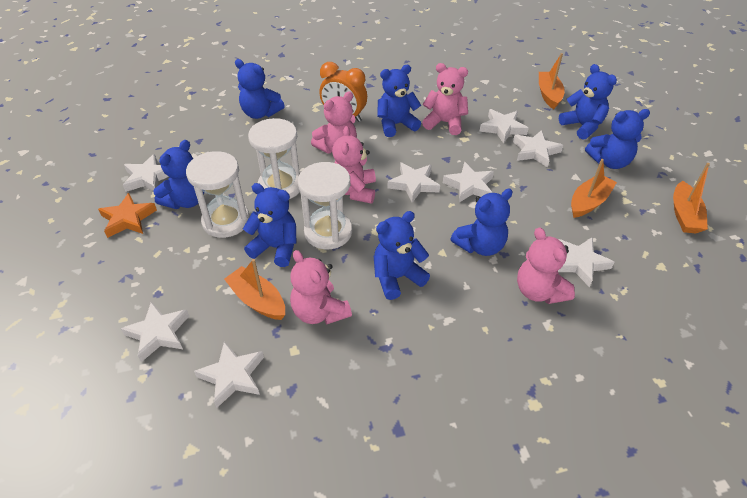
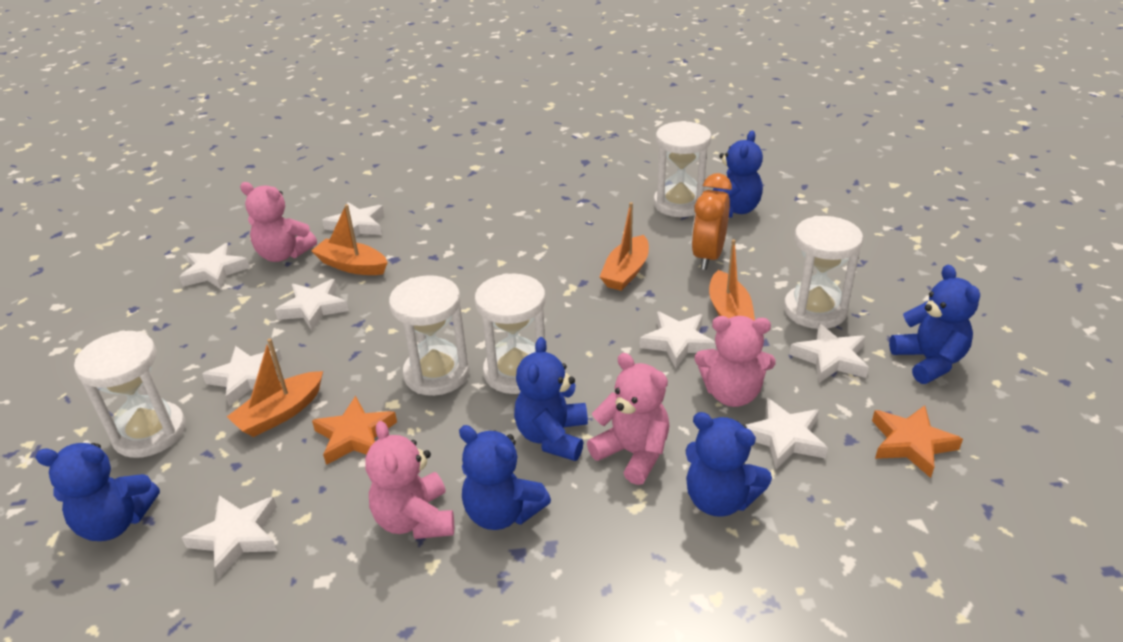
blue teddy bear: 8 -> 6
orange star: 1 -> 2
pink teddy bear: 5 -> 4
white hourglass: 3 -> 5

